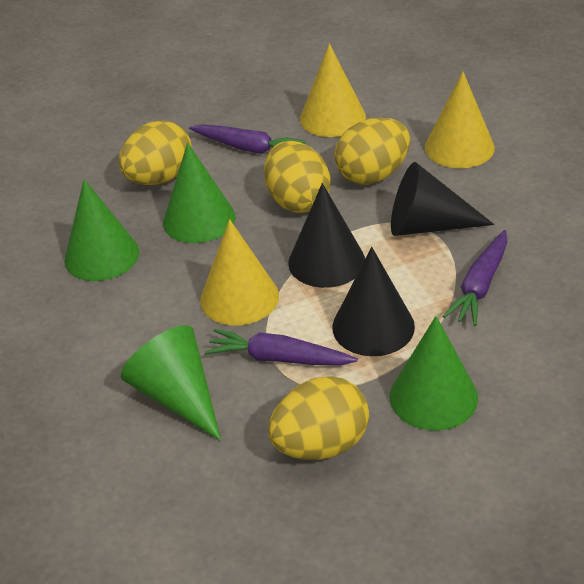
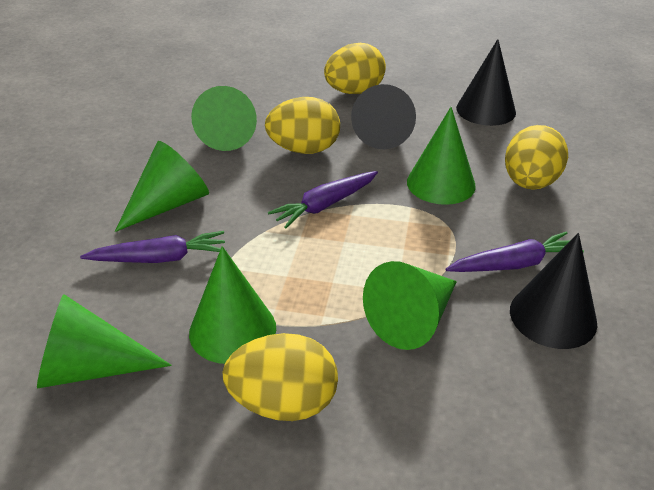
green cone: 4 -> 6
yellow cone: 3 -> 0

